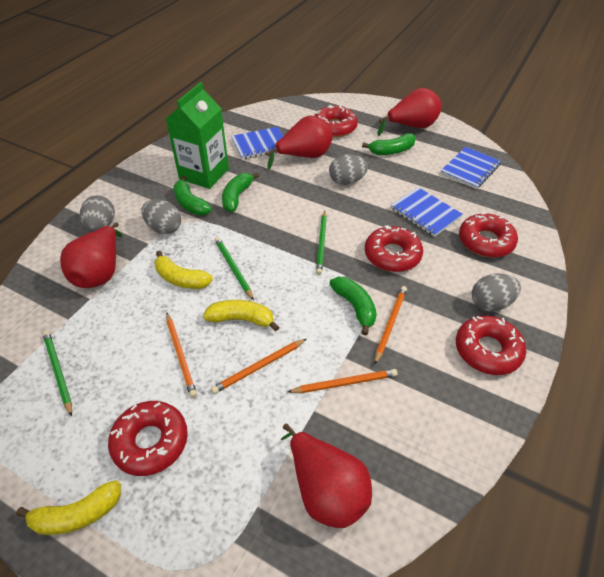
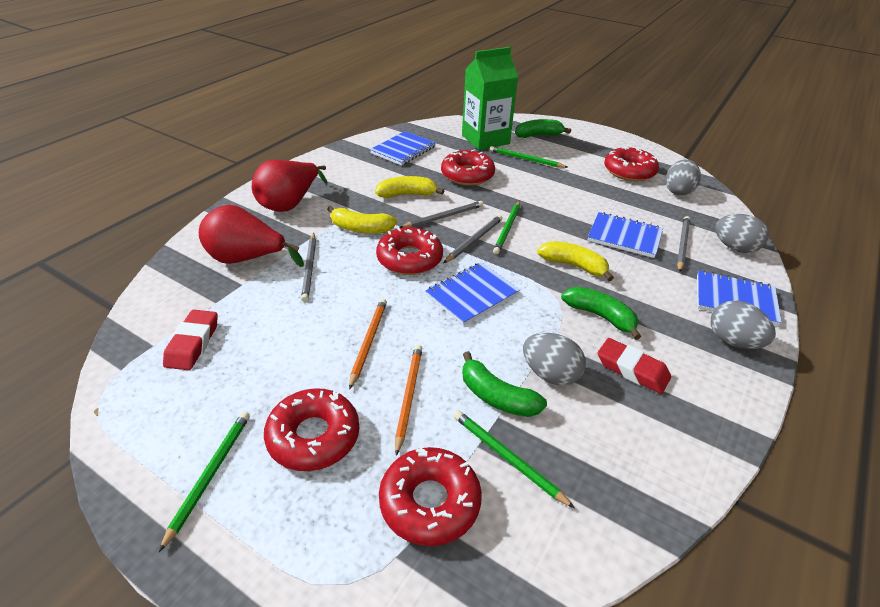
blue notebook: 3 -> 4
green banana: 4 -> 3
green pencil: 3 -> 4
grey pencil: 0 -> 4
orange pencil: 4 -> 2
red eraser: 0 -> 2
red pear: 4 -> 2

